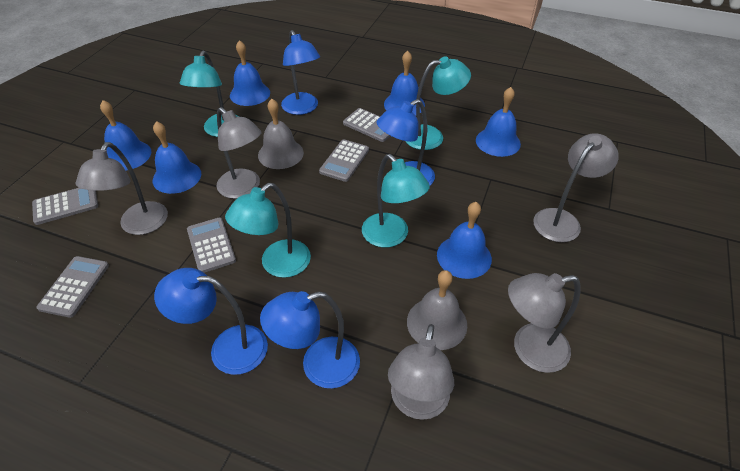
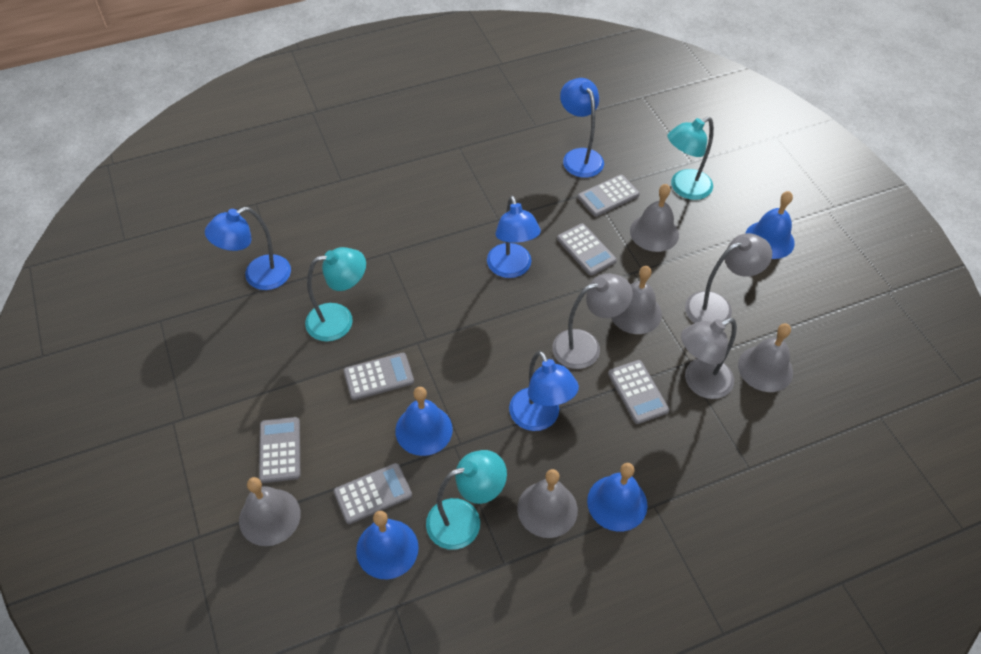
blue bell: 6 -> 4
grey bell: 2 -> 5
grey calculator: 5 -> 6
grey lamp: 5 -> 3
turquoise lamp: 4 -> 3

